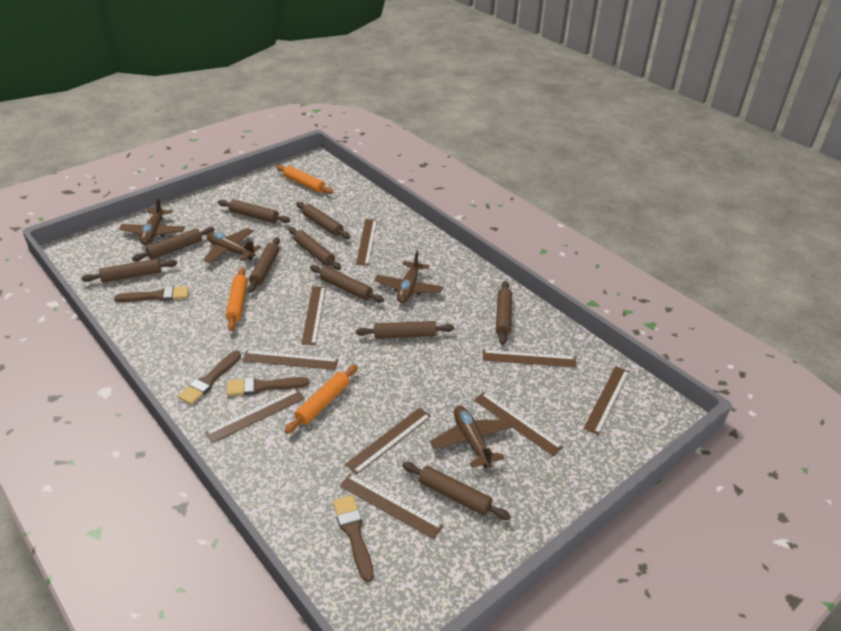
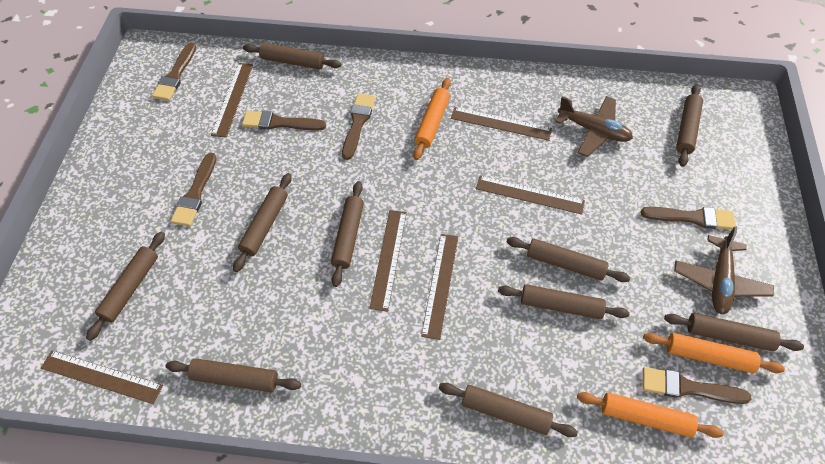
brown brush: 4 -> 6
brown plane: 4 -> 2
brown ruler: 9 -> 6

